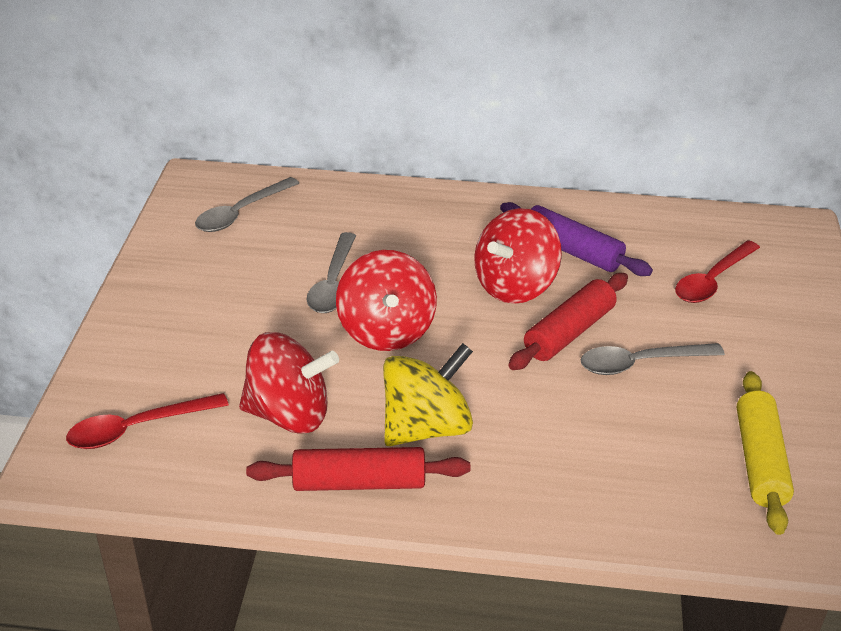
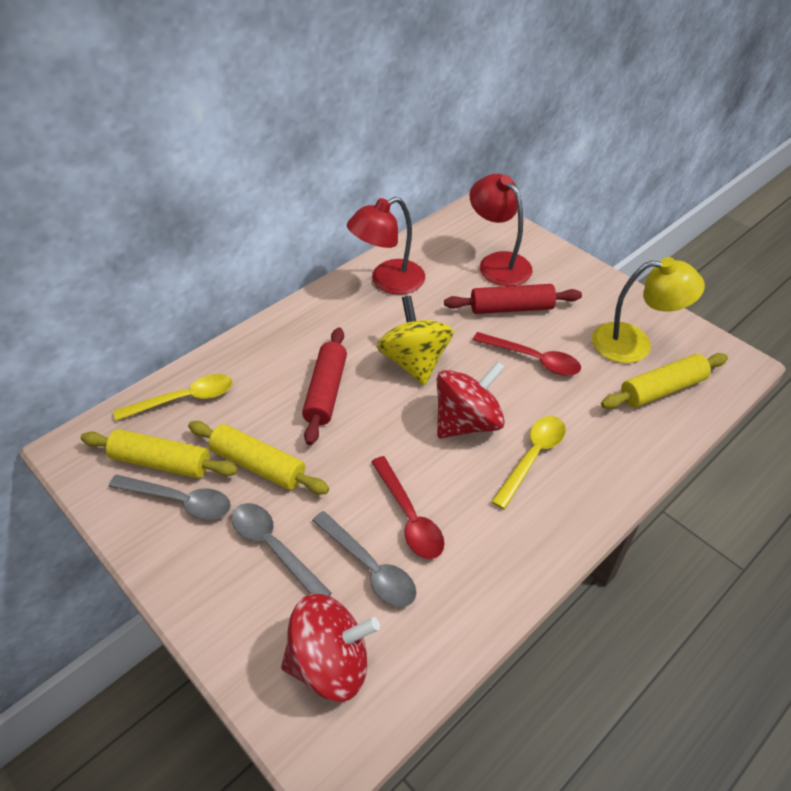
purple rolling pin: 1 -> 0
red lamp: 0 -> 2
red spinning top: 3 -> 2
yellow lamp: 0 -> 1
yellow rolling pin: 1 -> 3
yellow spoon: 0 -> 2

